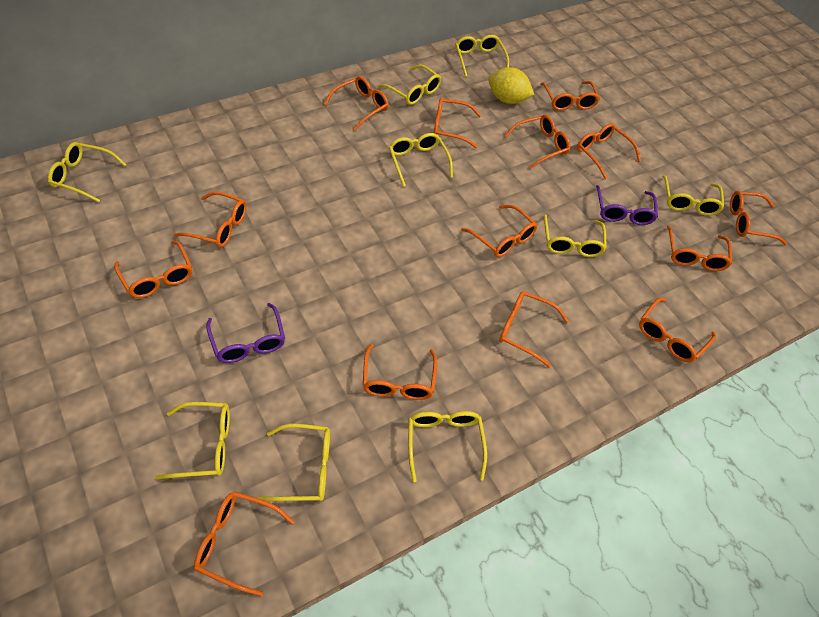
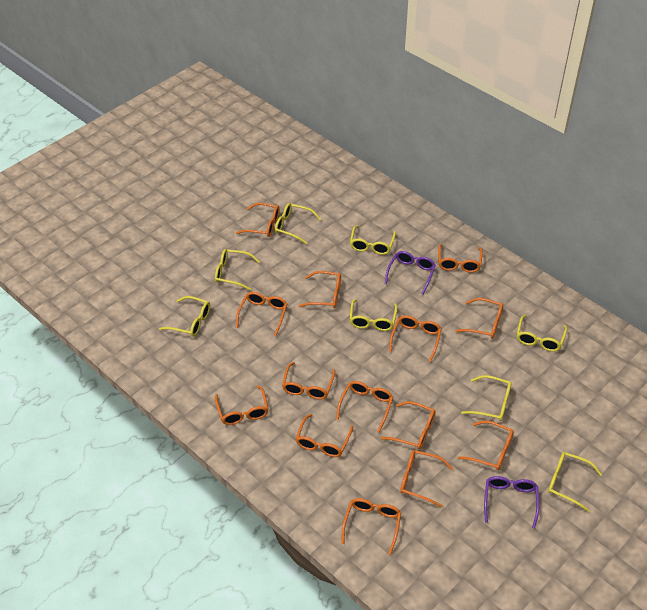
yellow glasses: 9 -> 8
yellow lemon: 1 -> 0

